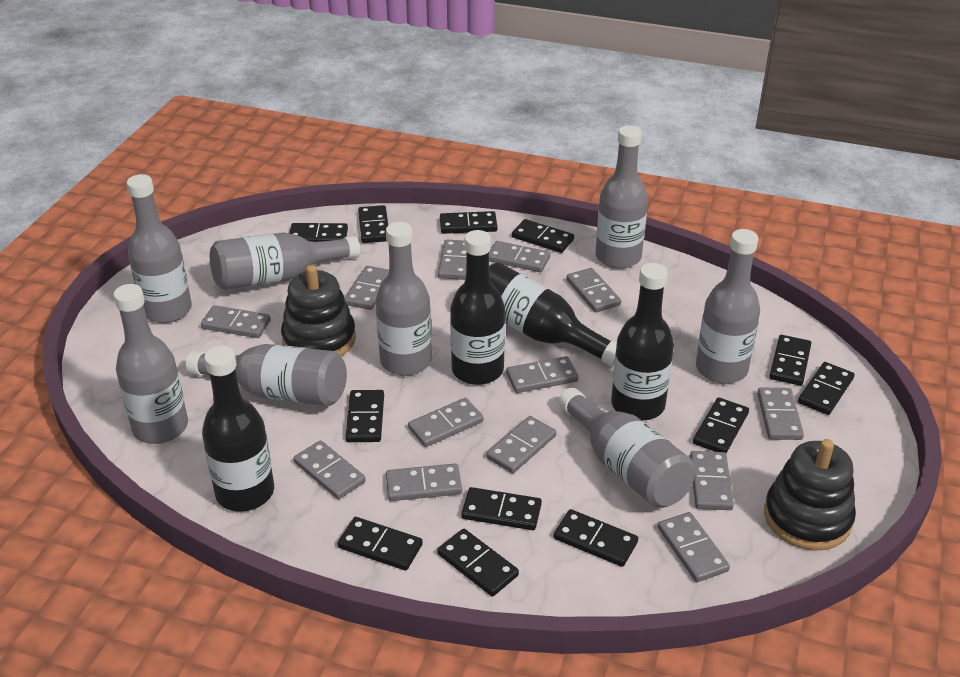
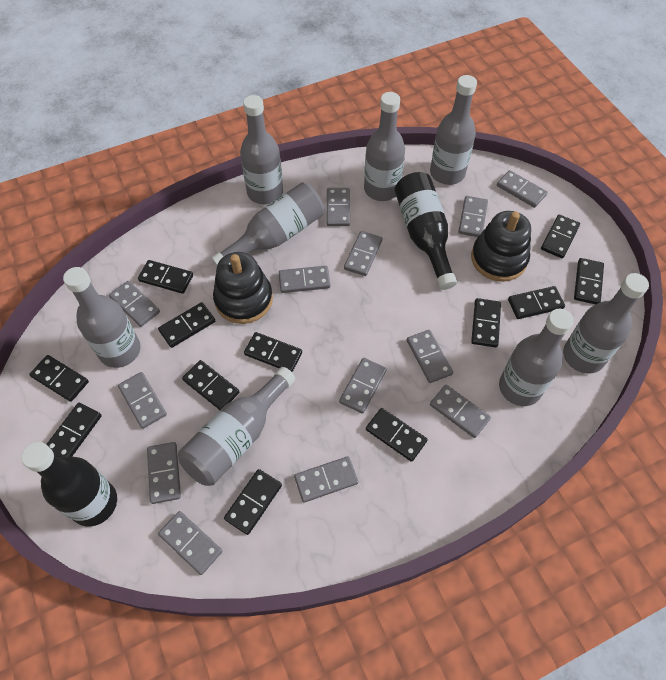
black bottle: 4 -> 2

